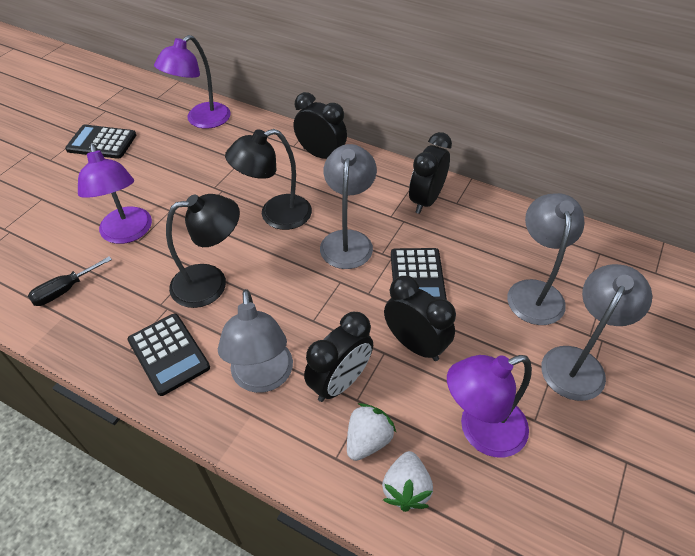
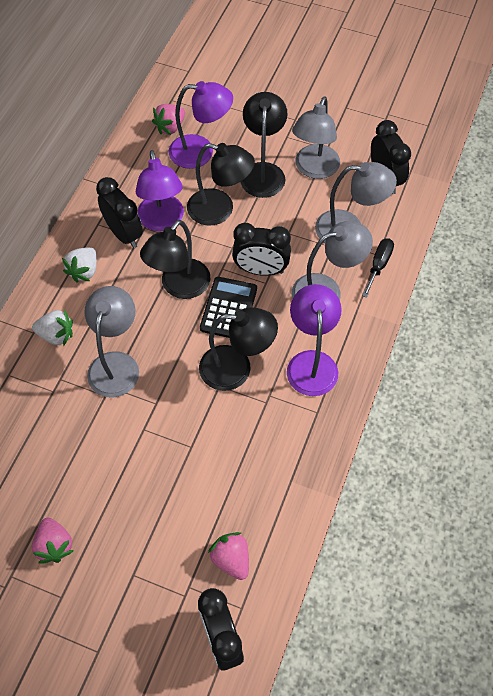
black calculator: 3 -> 1
black lamp: 2 -> 4
pink strawberry: 0 -> 3

